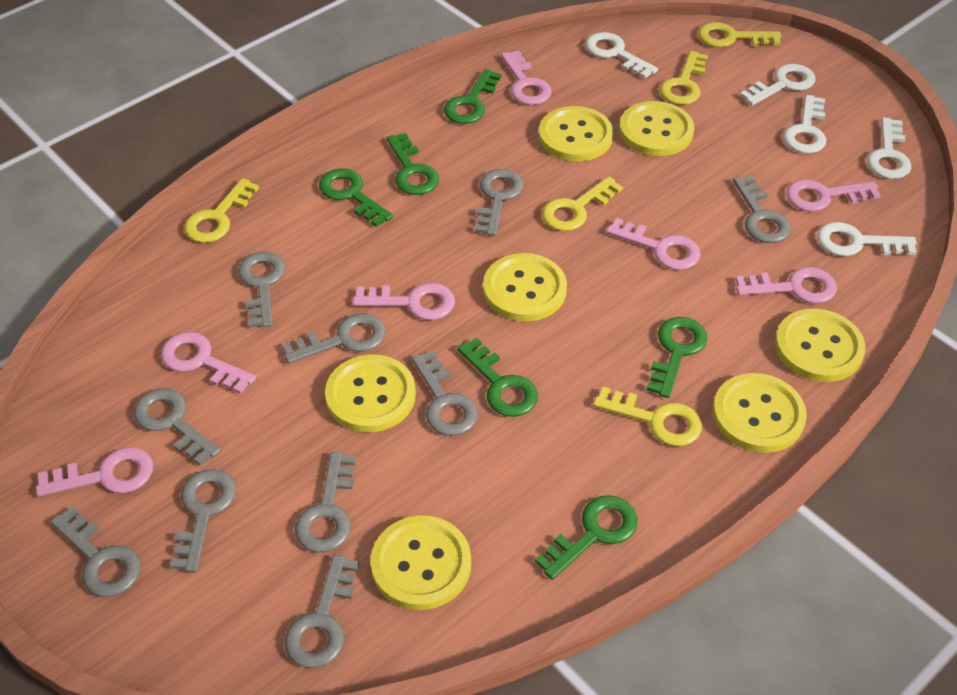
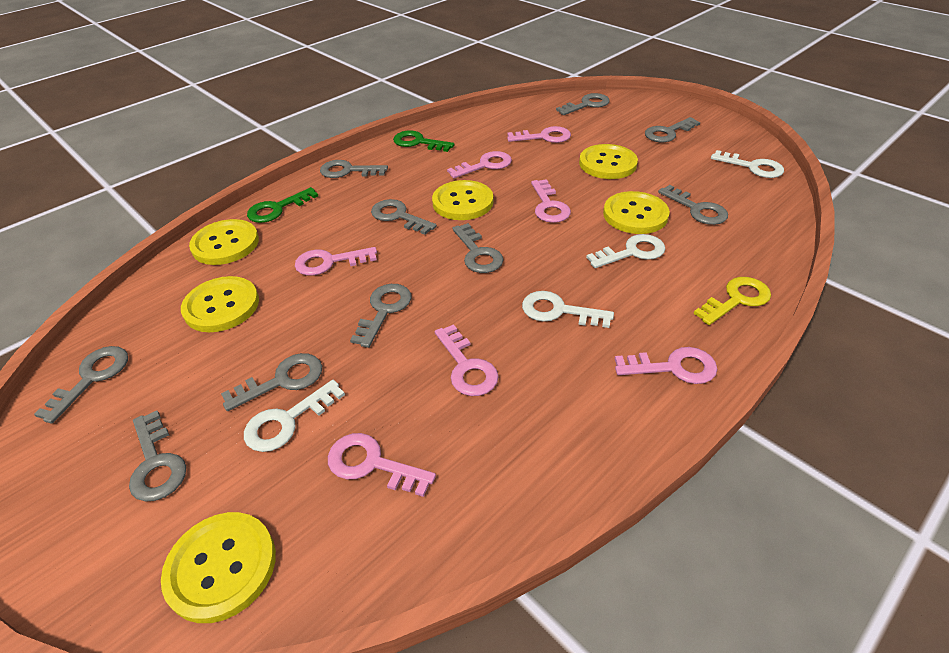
green key: 6 -> 2
white key: 5 -> 4
yellow button: 7 -> 6
yellow key: 5 -> 1

